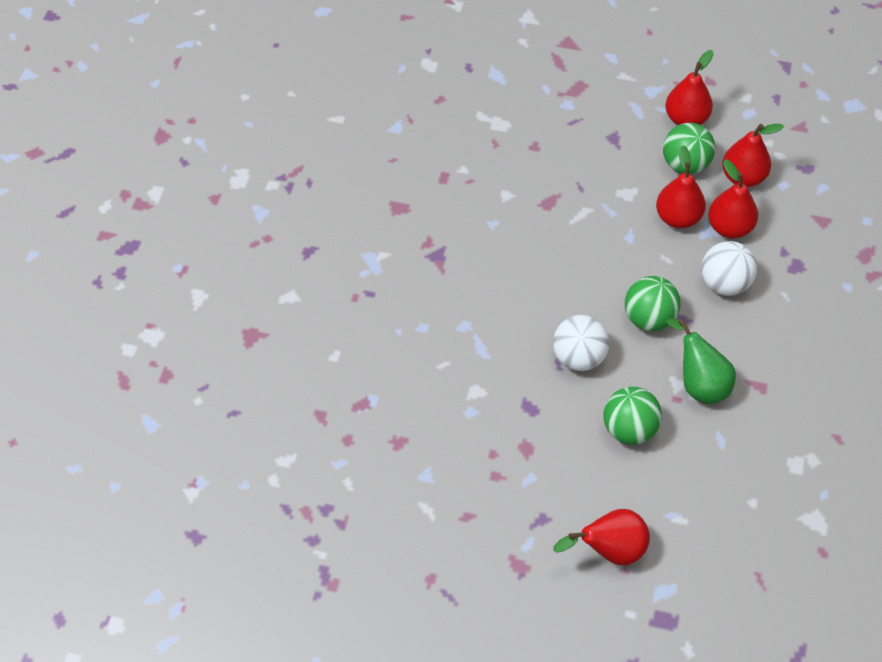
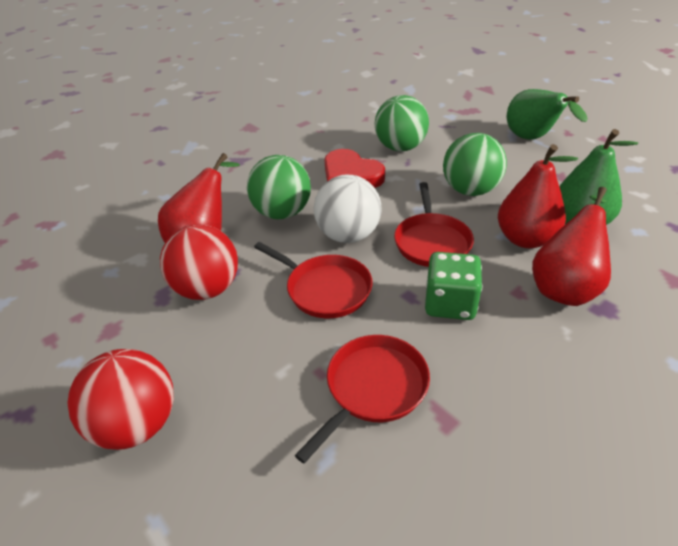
green dice: 0 -> 1
green pear: 1 -> 2
red ball: 0 -> 2
red heart: 0 -> 1
red pan: 0 -> 3
red pear: 5 -> 3
white ball: 2 -> 1

